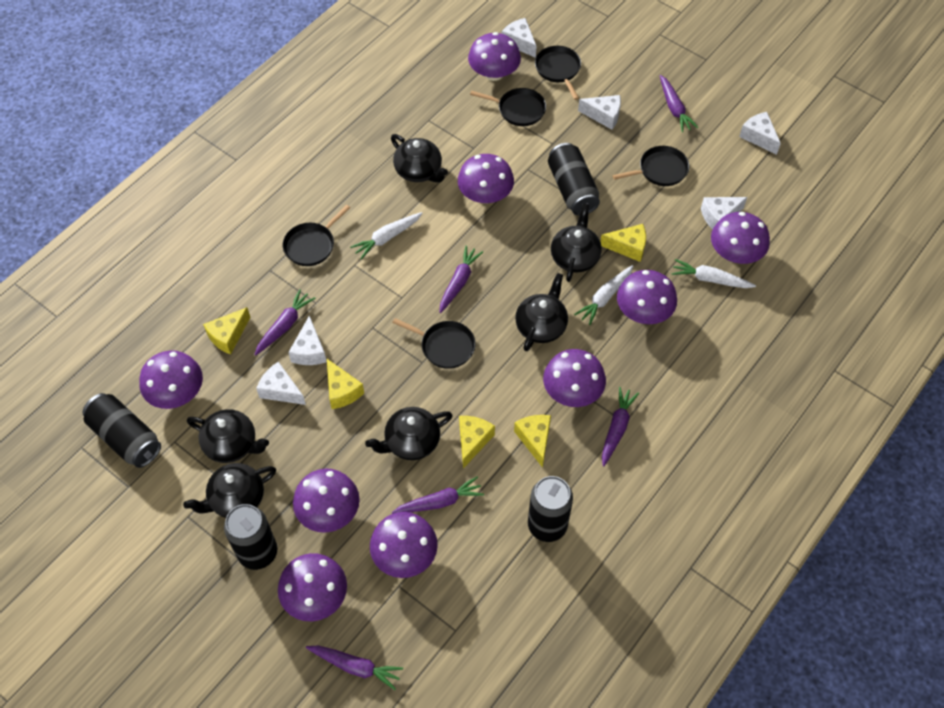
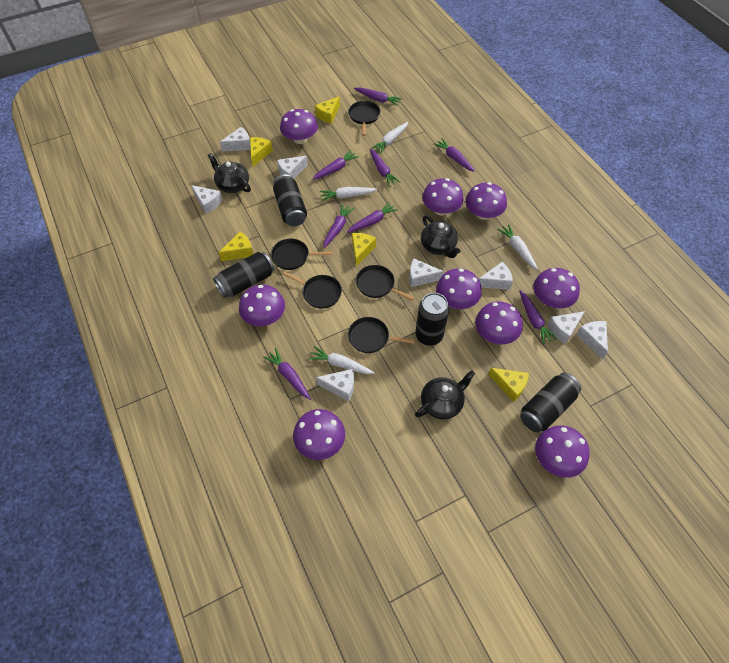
black teapot: 6 -> 3
purple carrot: 6 -> 8
white carrot: 3 -> 4
white cheese: 6 -> 8

